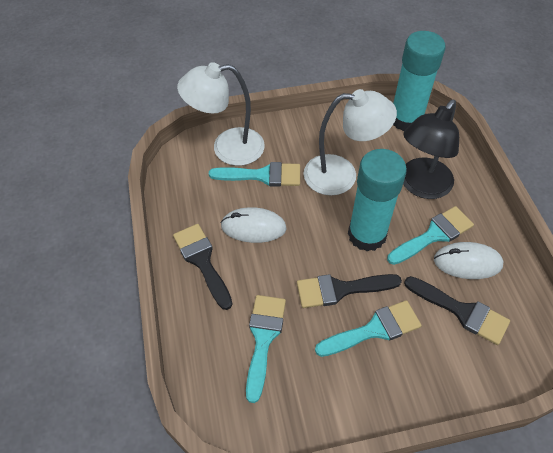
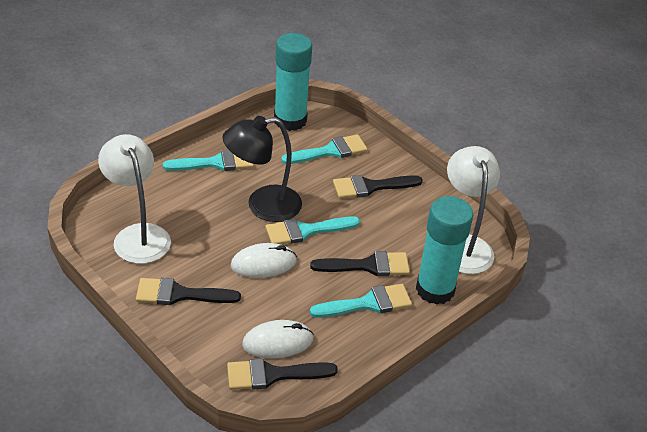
black brush: 3 -> 4

